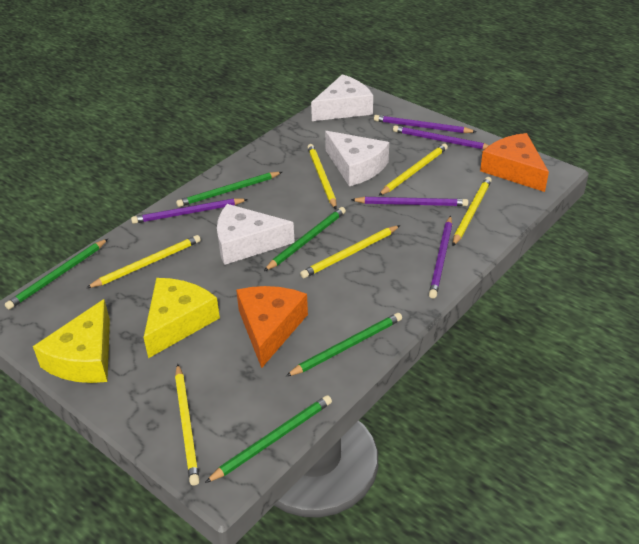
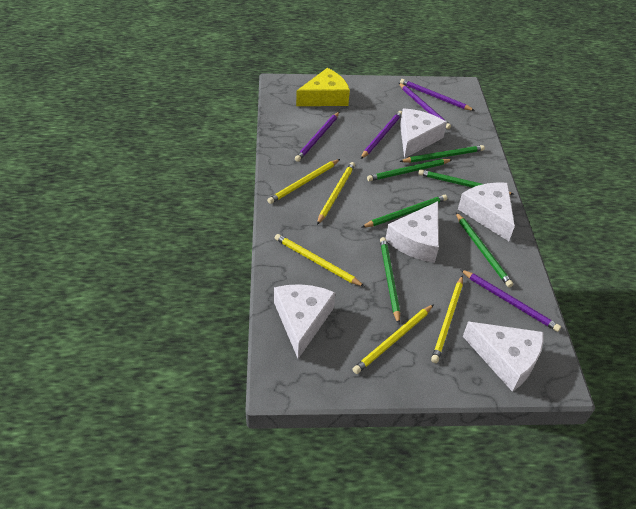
green pencil: 5 -> 6
orange cheese: 2 -> 0
white cheese: 3 -> 5
yellow cheese: 2 -> 1
yellow pencil: 6 -> 5

